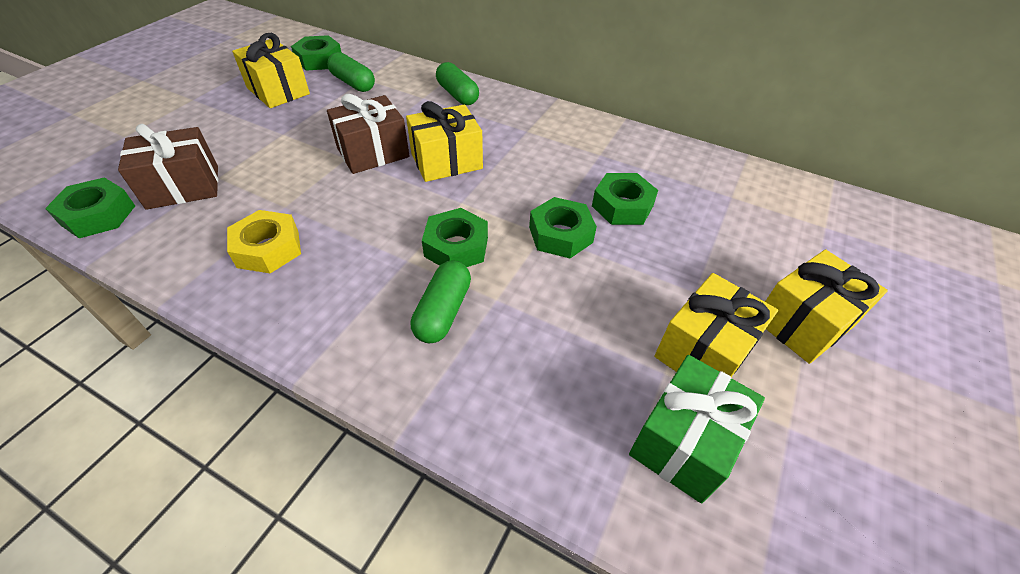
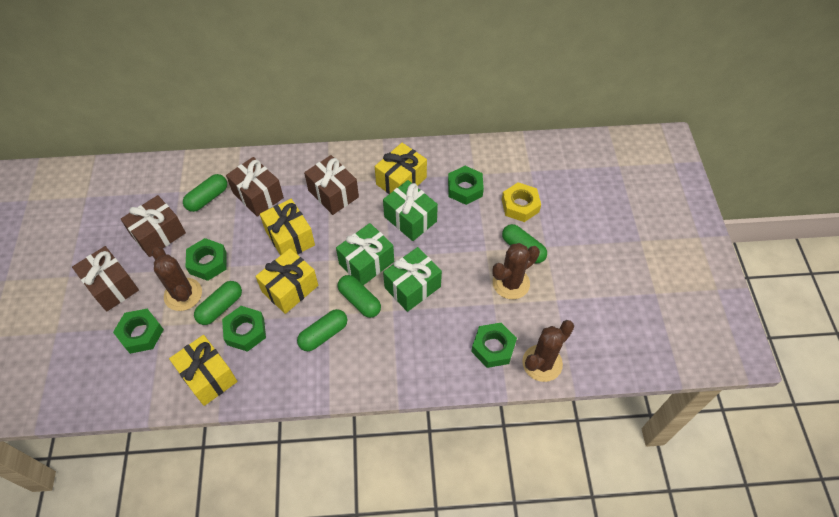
brown cactus: 0 -> 3
brown gift: 2 -> 4
green capsule: 3 -> 5
green gift: 1 -> 3

